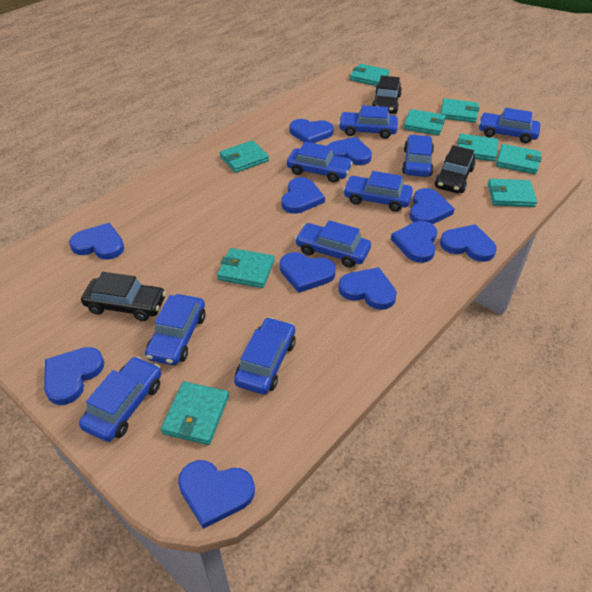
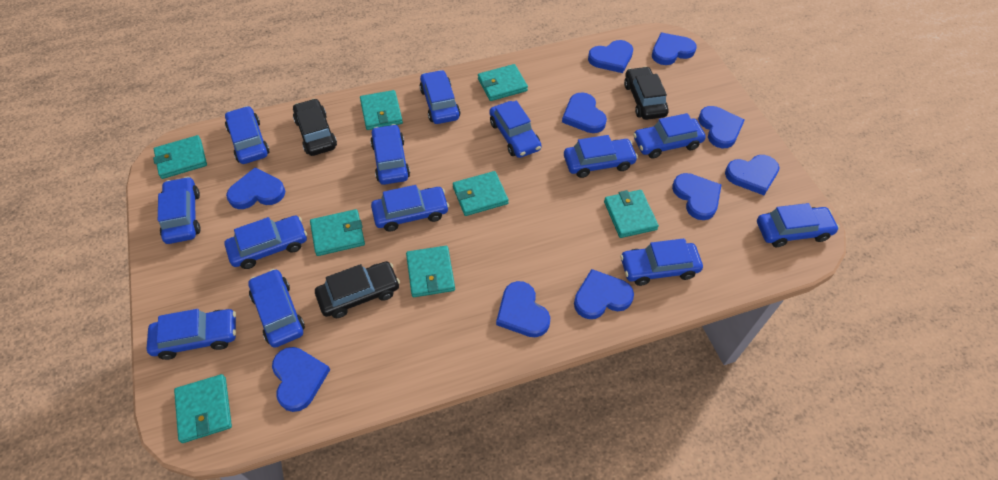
blue car: 9 -> 13
blue heart: 11 -> 10
turquoise wallet: 9 -> 8

